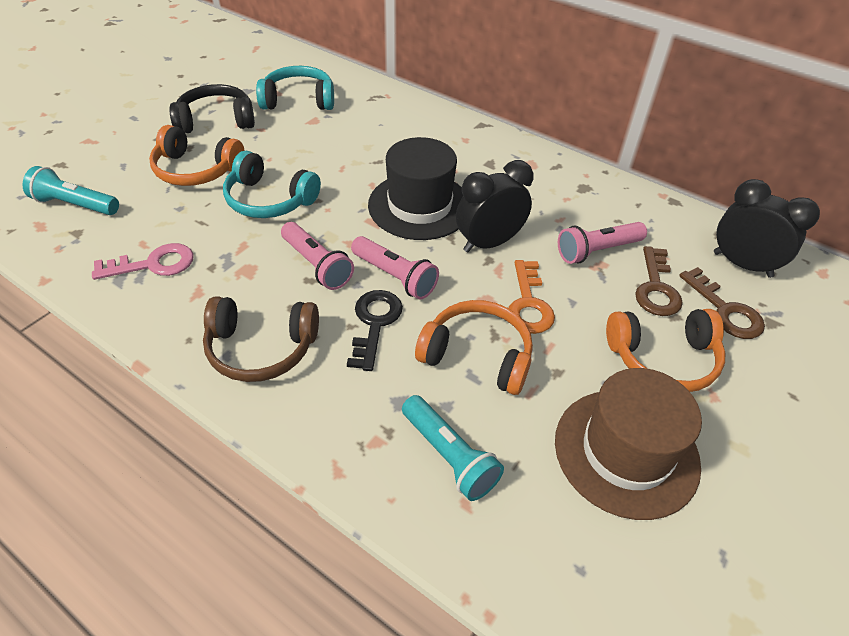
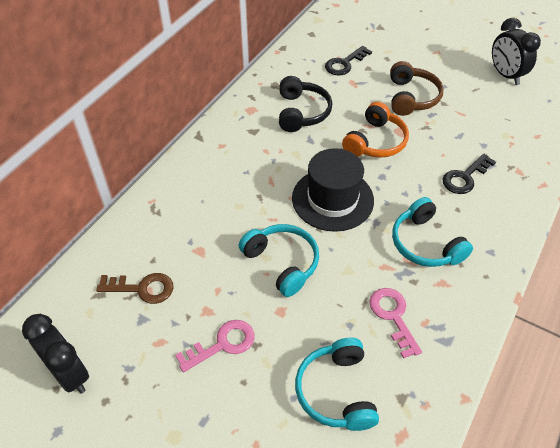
black key: 1 -> 2
brown hat: 1 -> 0
brown key: 2 -> 1
orange headphones: 3 -> 1
orange key: 1 -> 0
pink flashlight: 3 -> 0
pink key: 1 -> 2
turquoise flashlight: 2 -> 0
turquoise headphones: 2 -> 3

